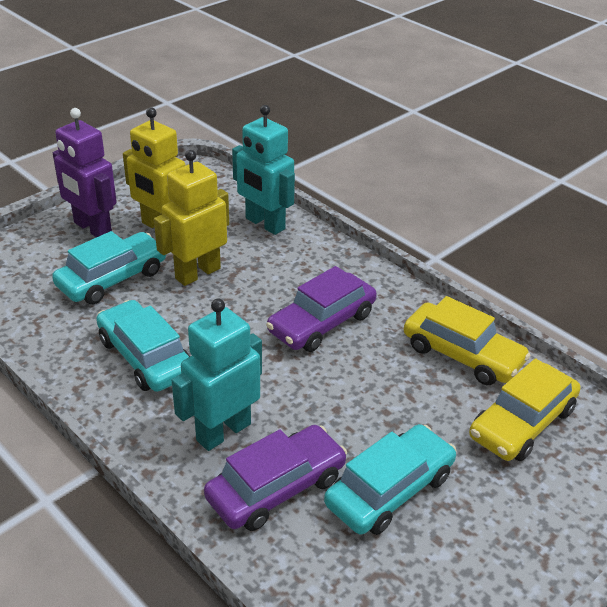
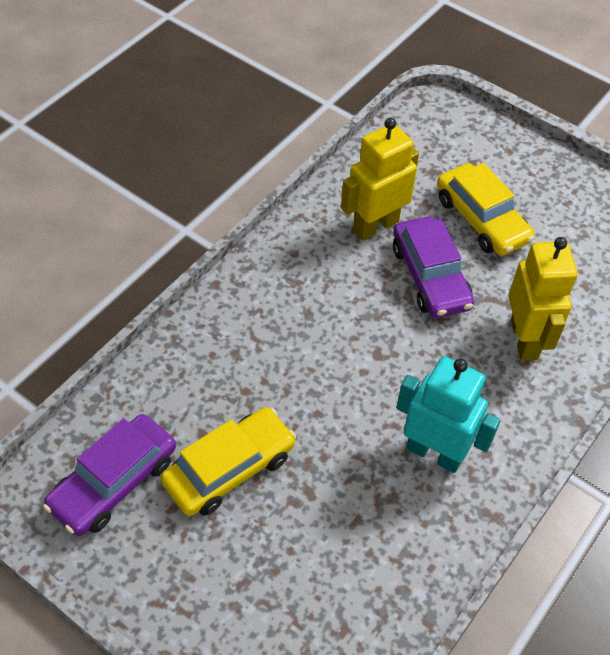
purple robot: 1 -> 0
turquoise car: 3 -> 0
turquoise robot: 2 -> 1

